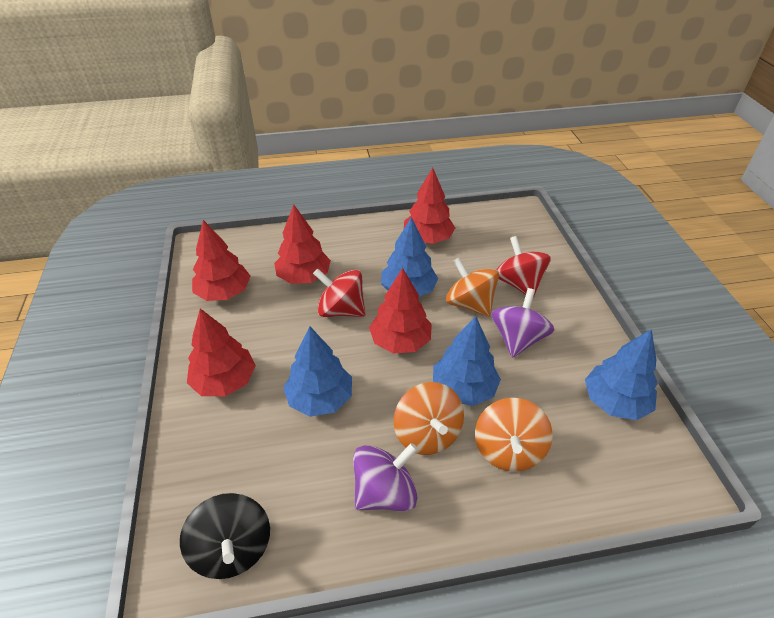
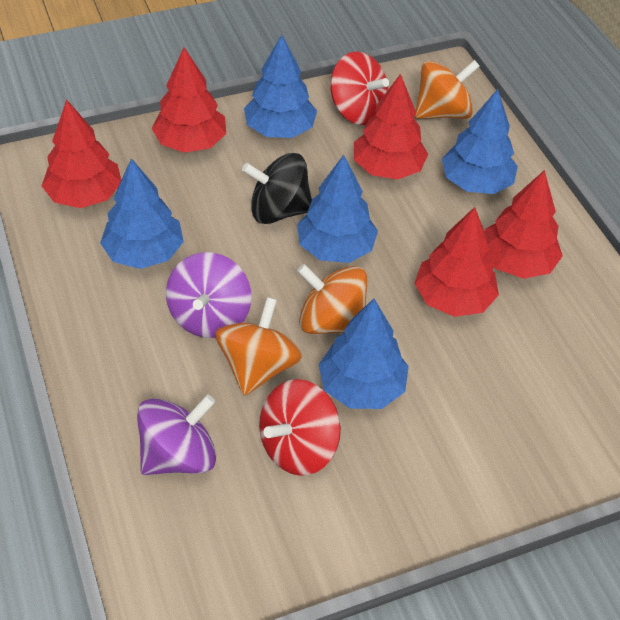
blue tree: 4 -> 5

